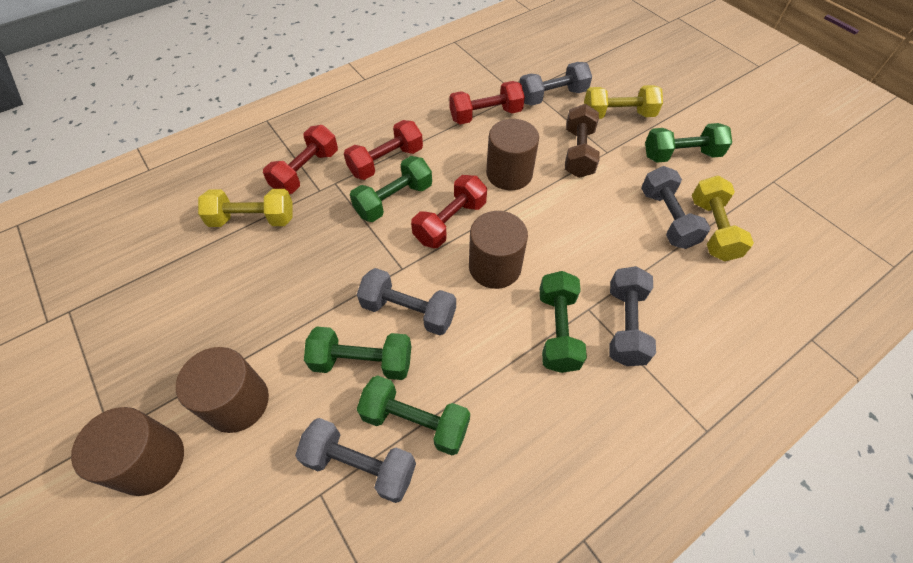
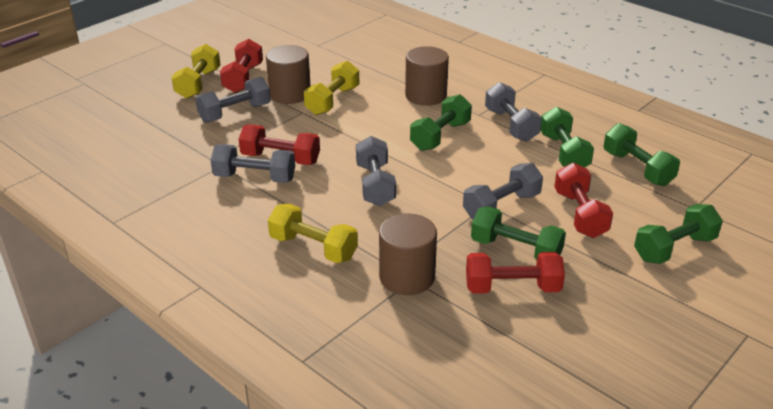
brown cylinder: 4 -> 3
brown dumbbell: 1 -> 0

